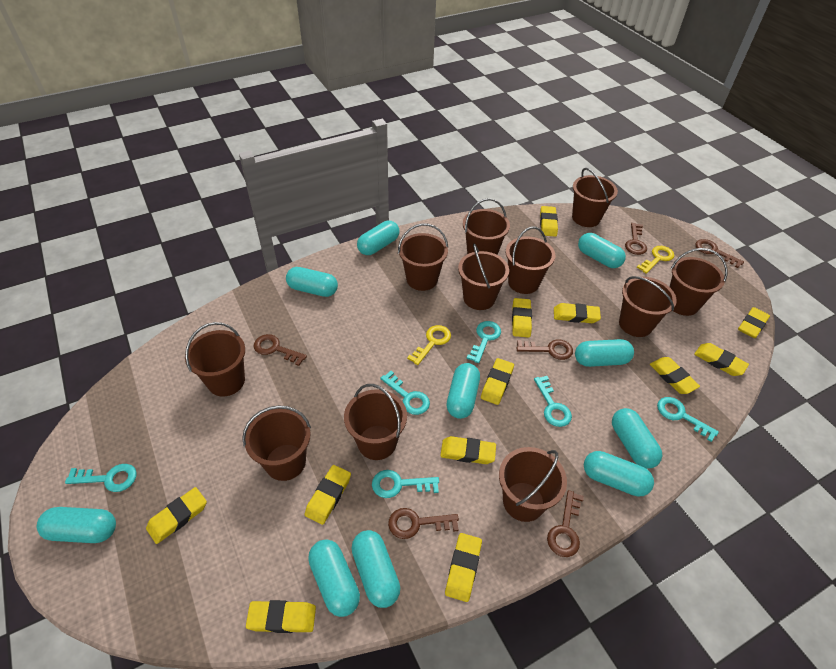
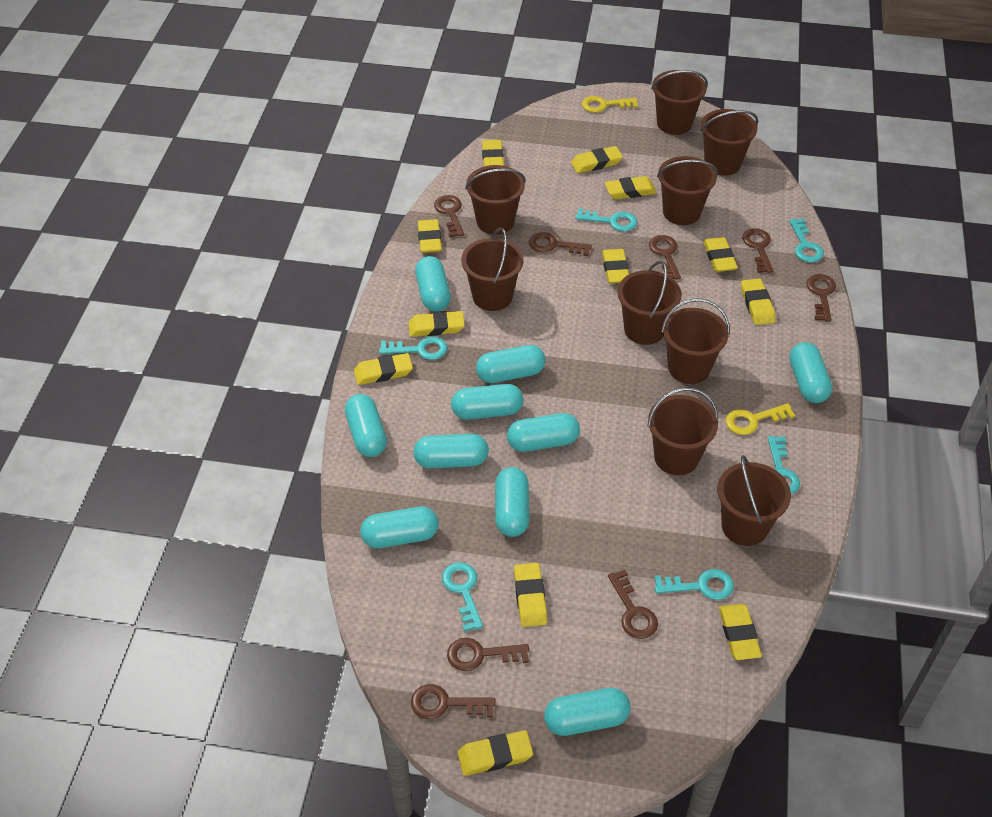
brown bucket: 11 -> 9
brown key: 6 -> 8

